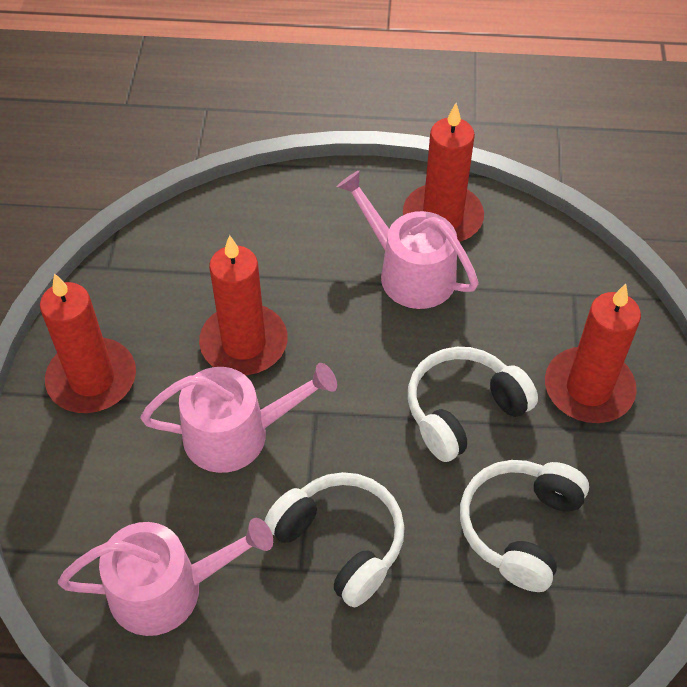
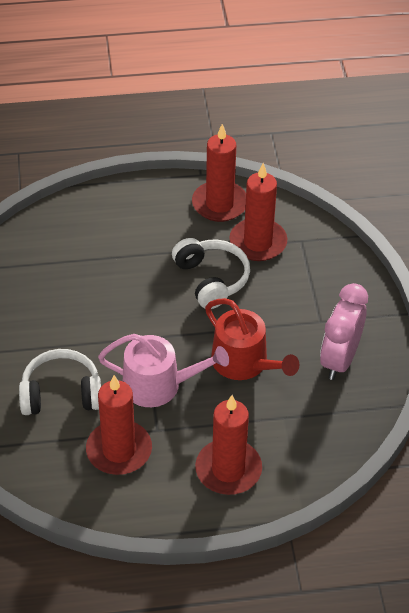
pink clock: 0 -> 1
pink watering can: 3 -> 1
red watering can: 0 -> 1
white headphones: 3 -> 2

